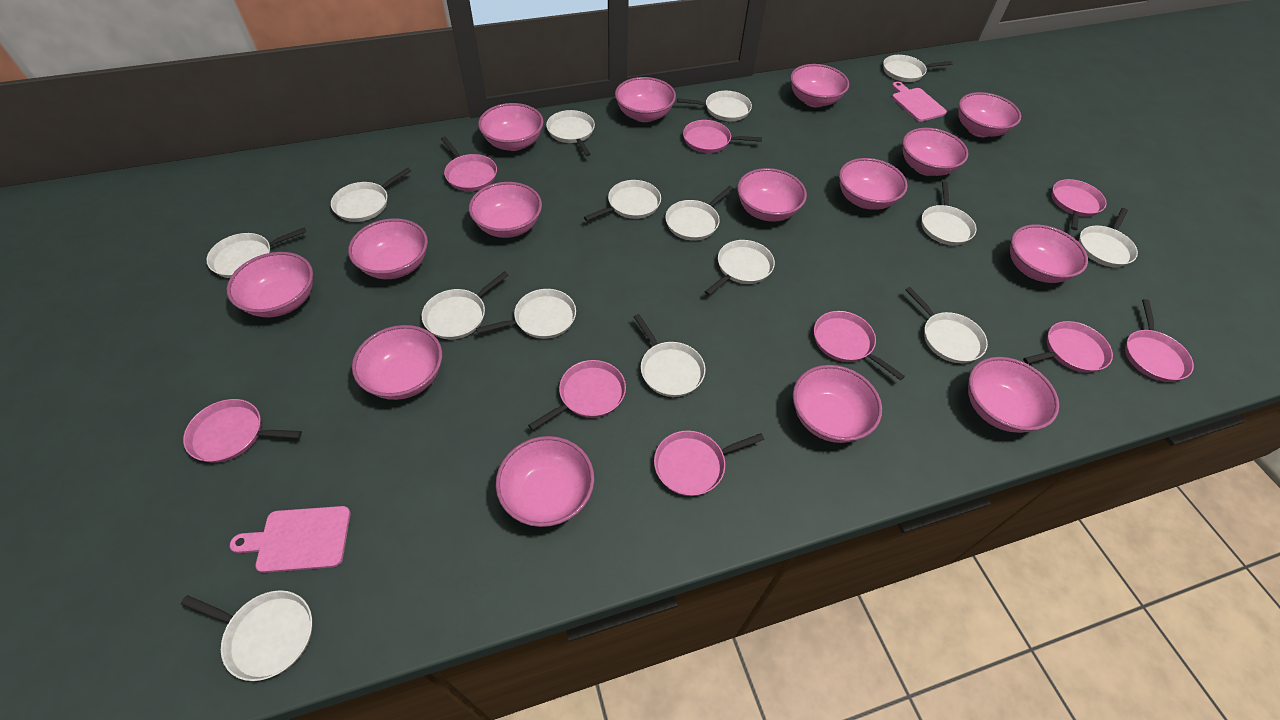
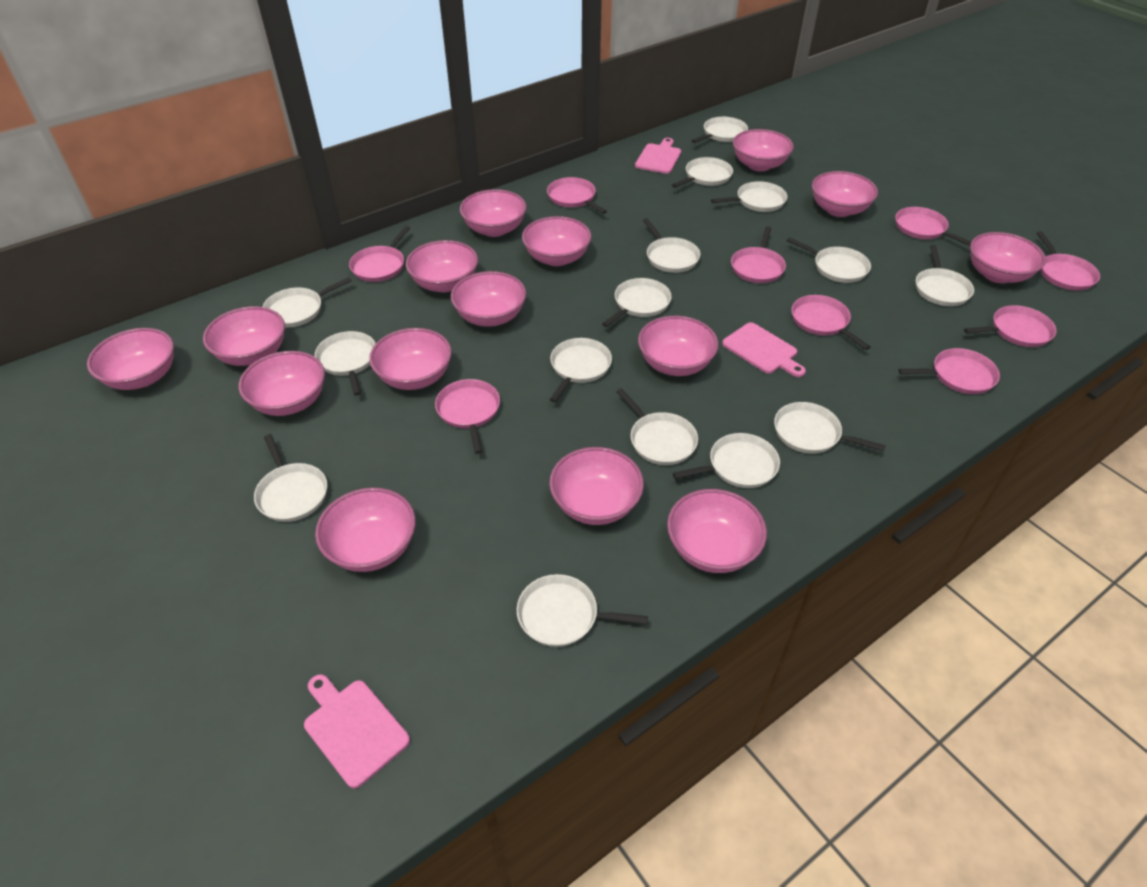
pink cutting board: 2 -> 3

